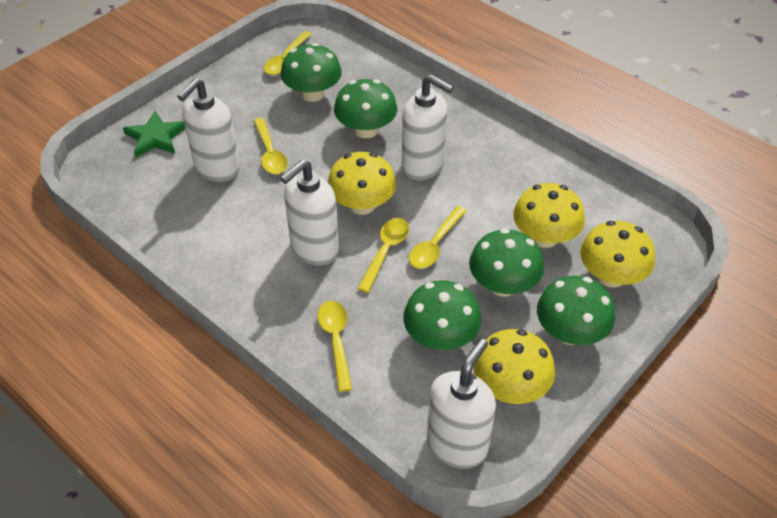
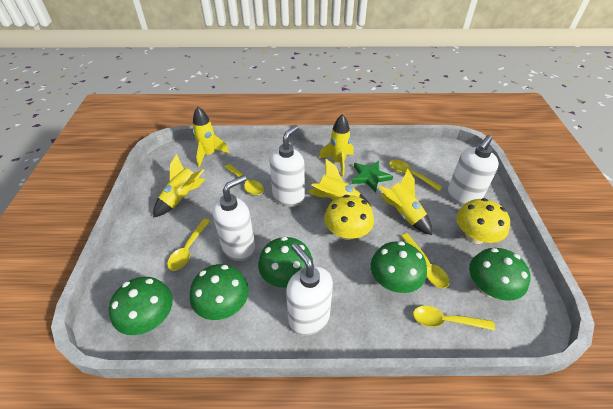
yellow mushroom: 4 -> 2
yellow rocket: 0 -> 5

